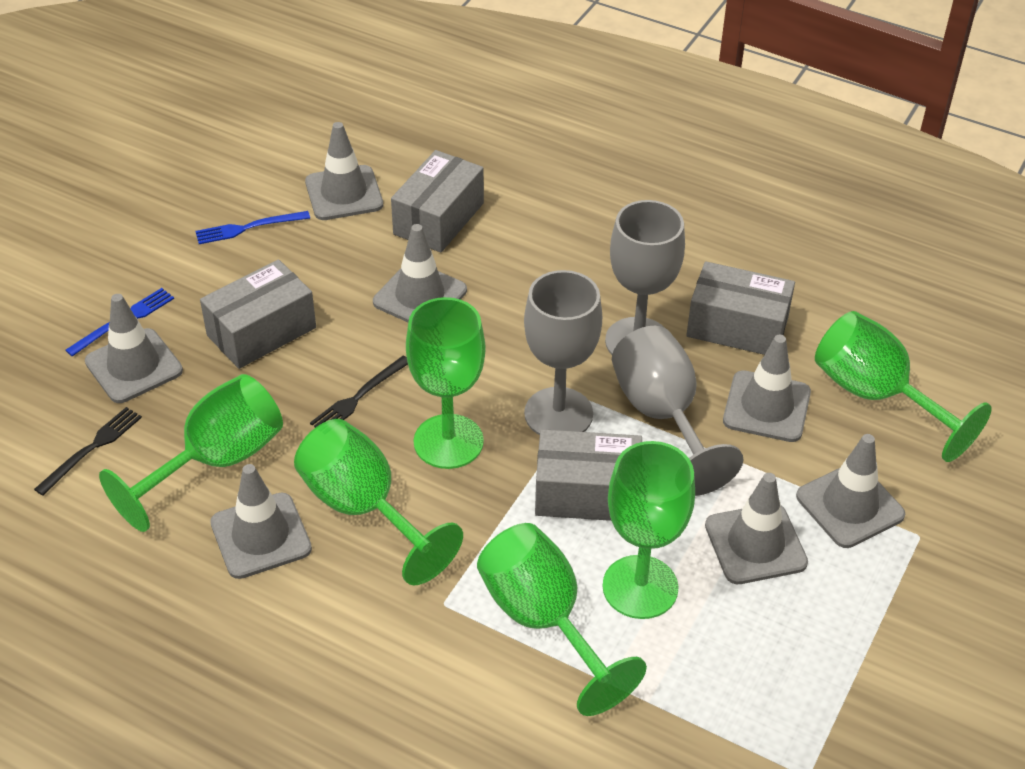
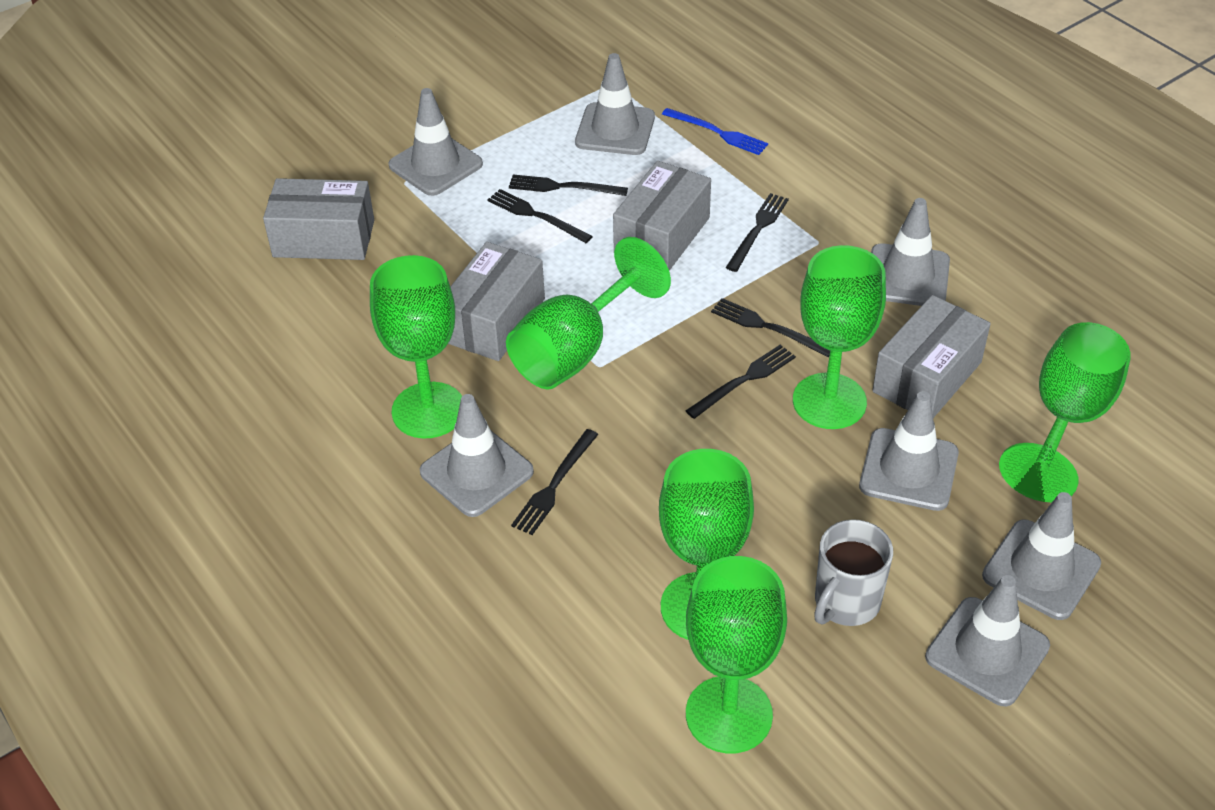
black fork: 2 -> 6
blue fork: 2 -> 1
grey goblet: 3 -> 0
grey mug: 0 -> 1

